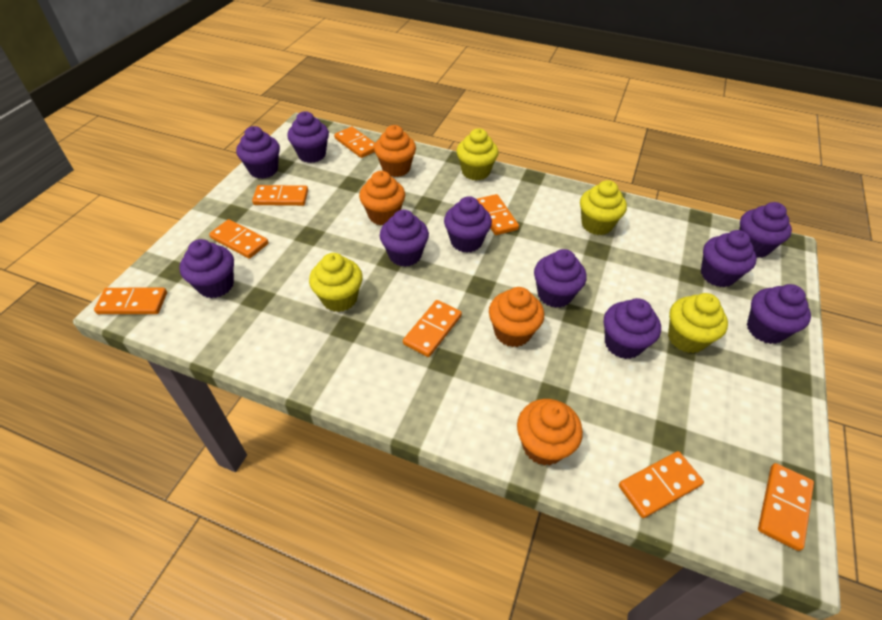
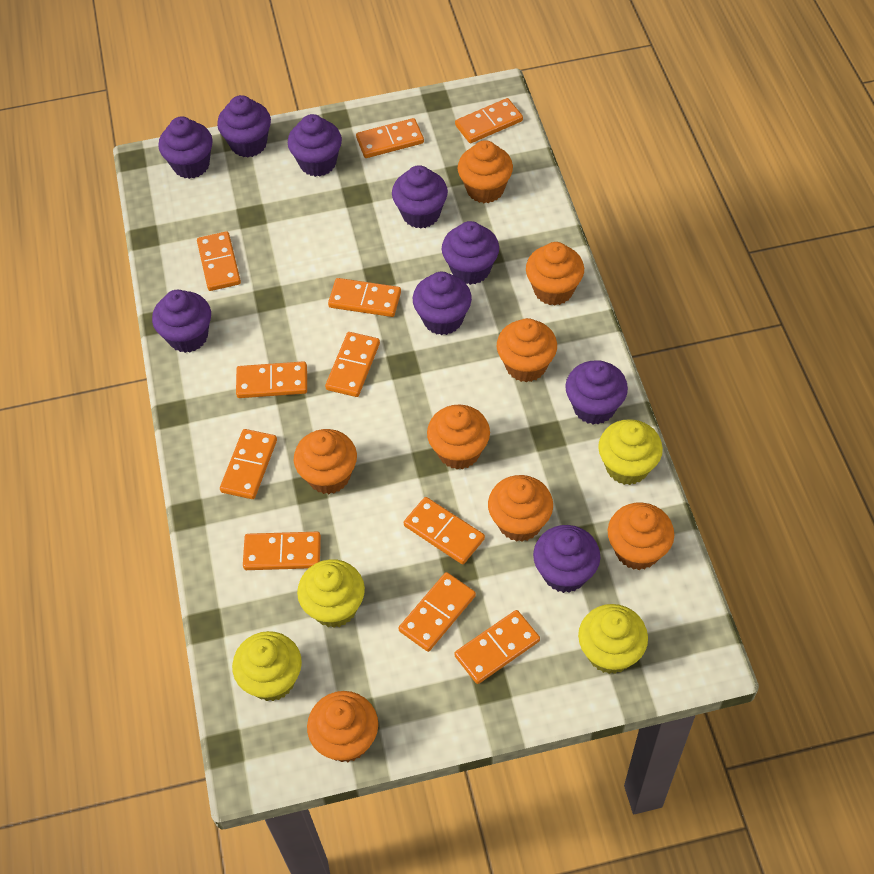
orange cupcake: 4 -> 8
orange domino: 8 -> 11
purple cupcake: 10 -> 9

